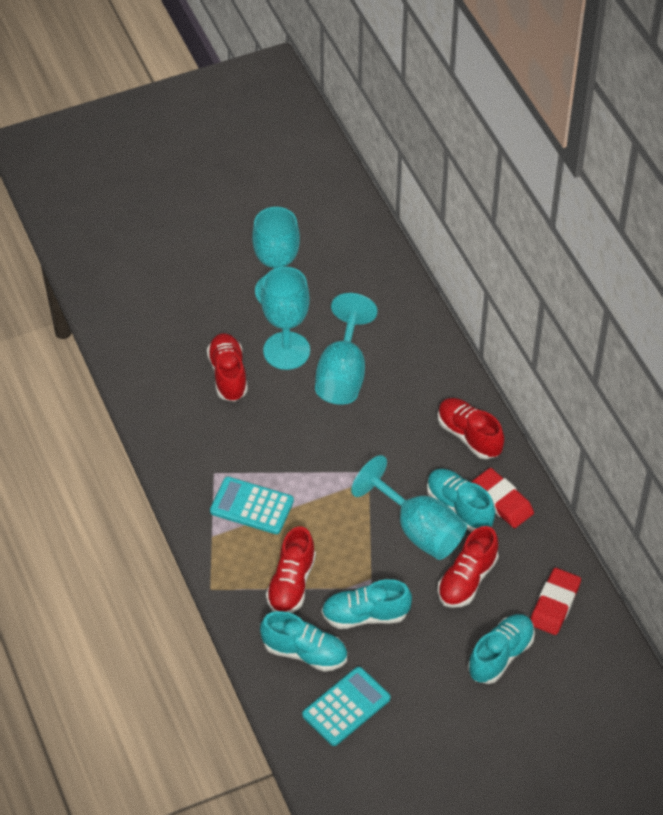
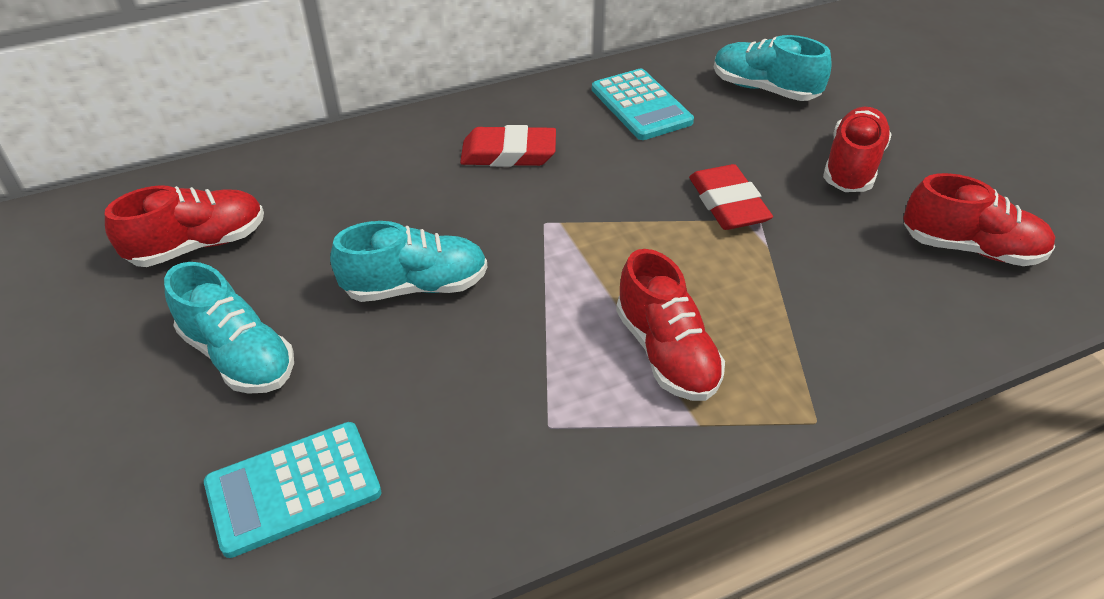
turquoise goblet: 4 -> 0
turquoise shoe: 4 -> 3

